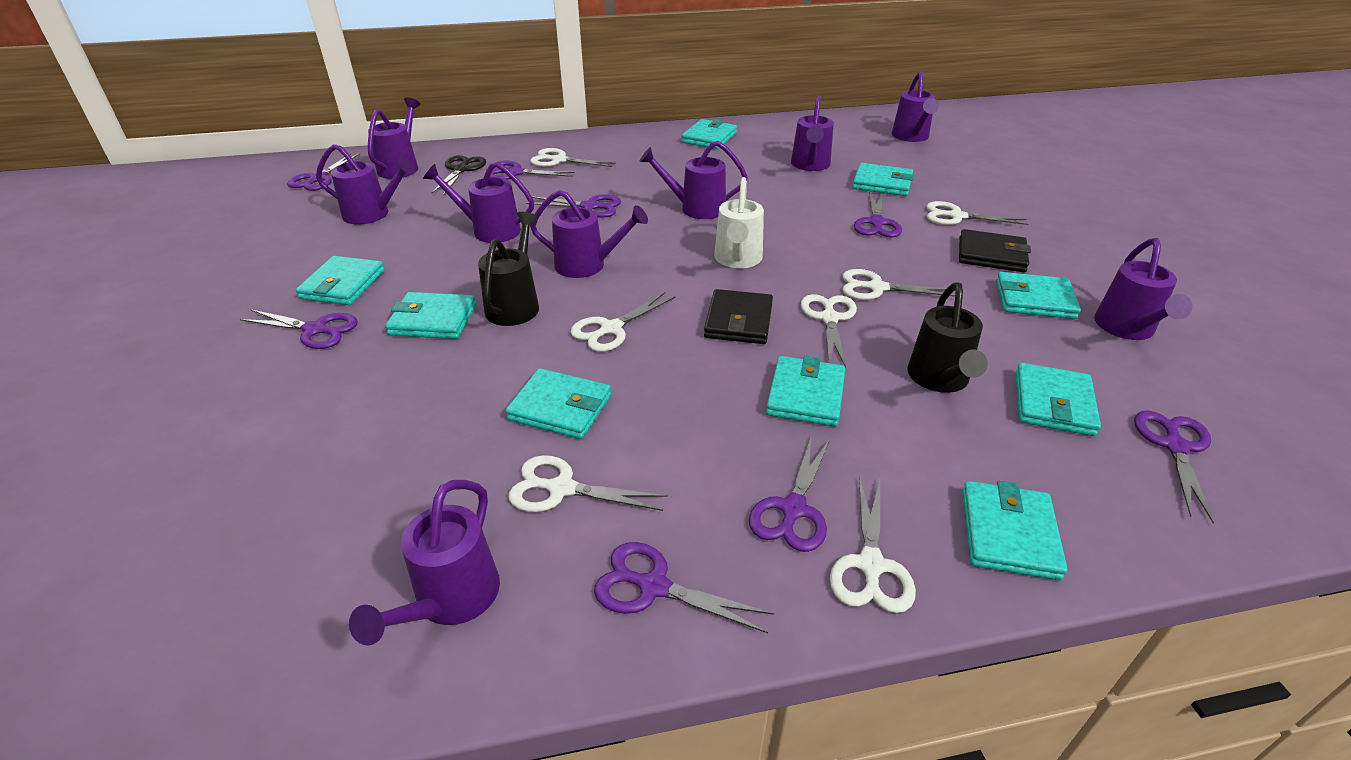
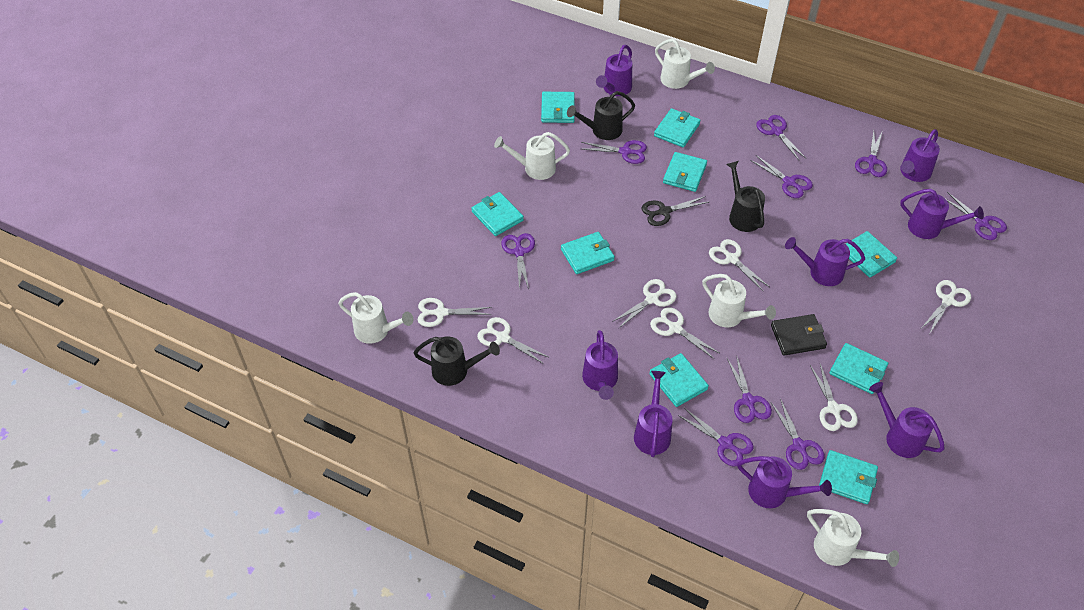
black wallet: 2 -> 1
black watering can: 2 -> 3
purple scissors: 8 -> 9
purple watering can: 9 -> 8
white watering can: 1 -> 5

